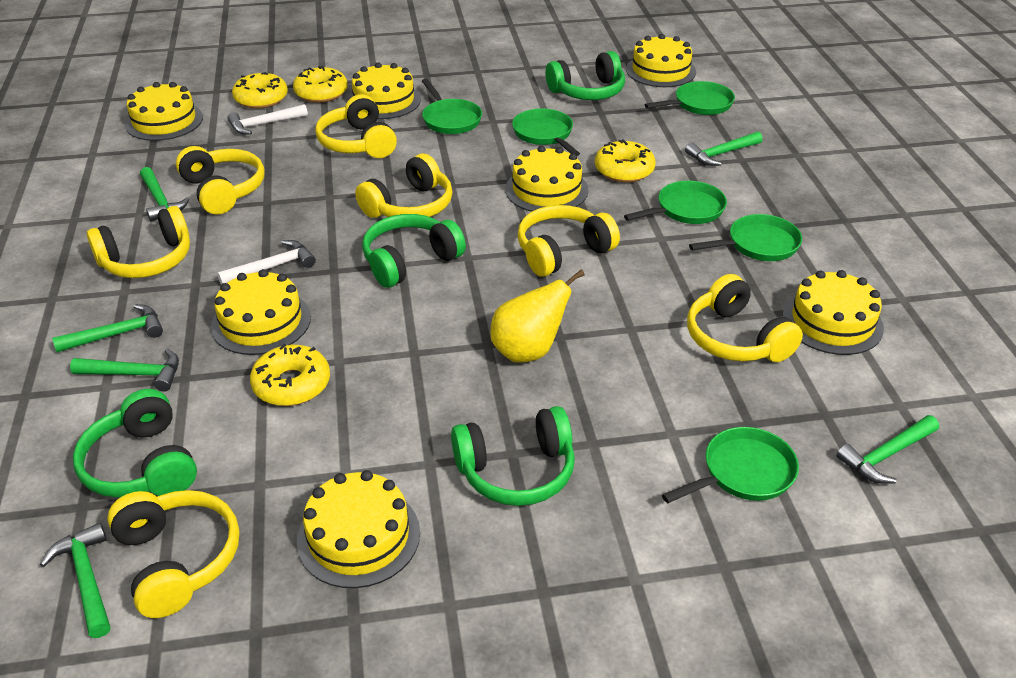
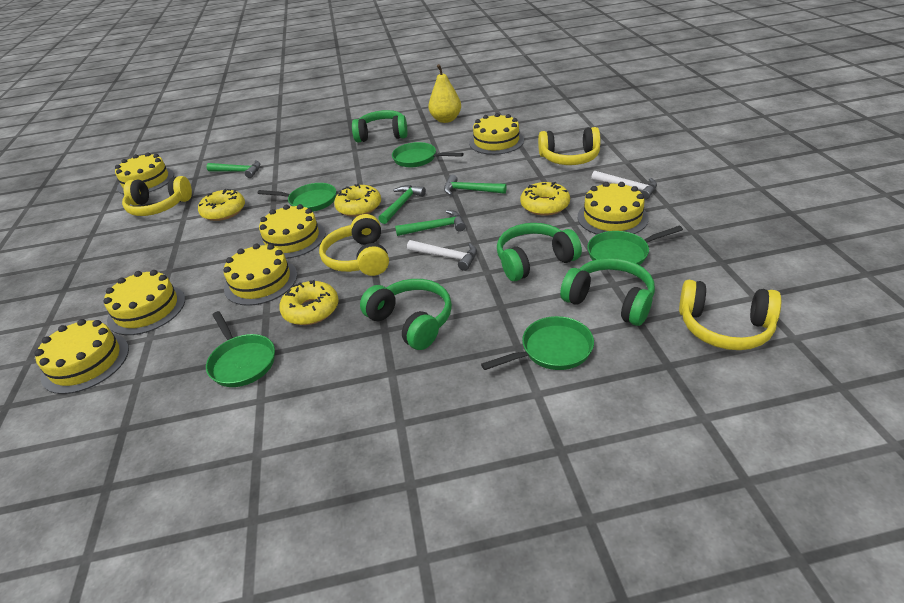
green hammer: 6 -> 4
green pan: 6 -> 5
yellow headphones: 7 -> 4

